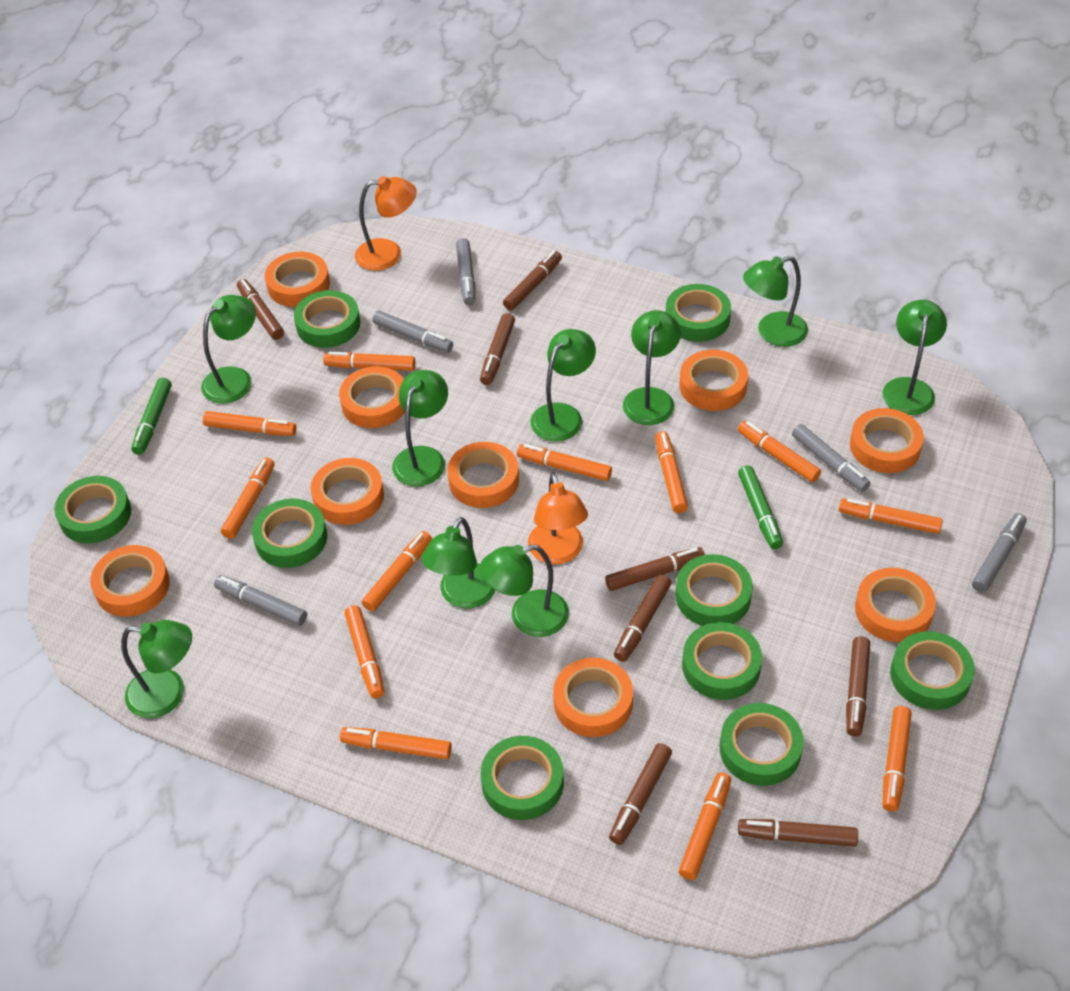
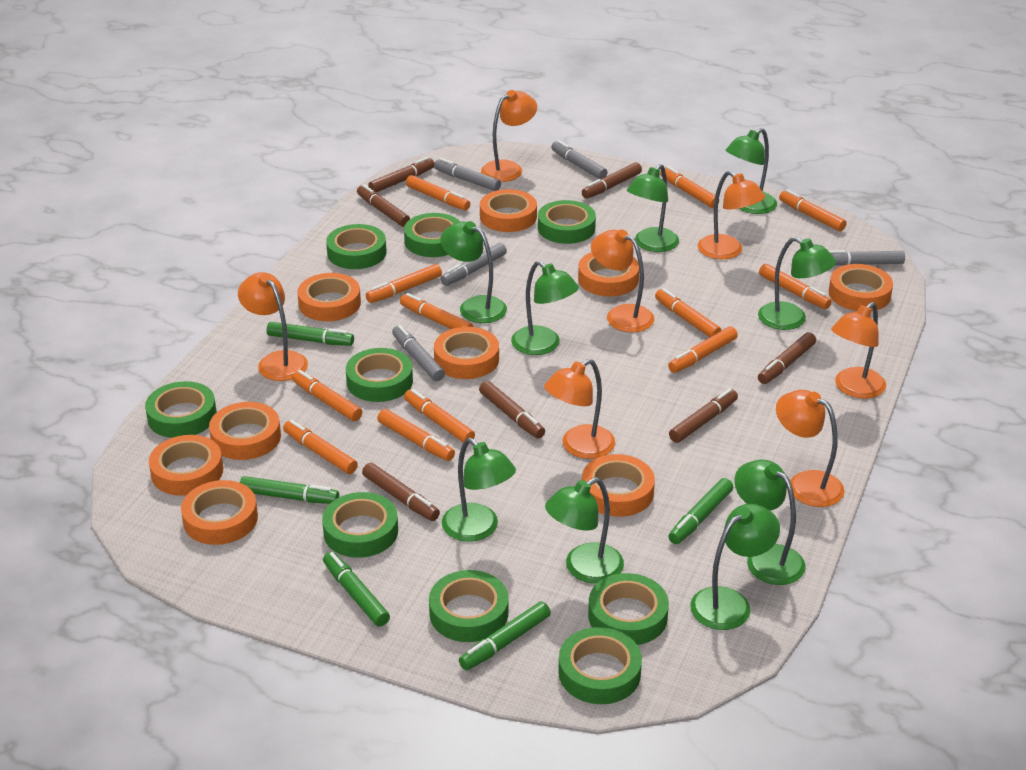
brown marker: 8 -> 7
green marker: 2 -> 5
orange lamp: 2 -> 7

